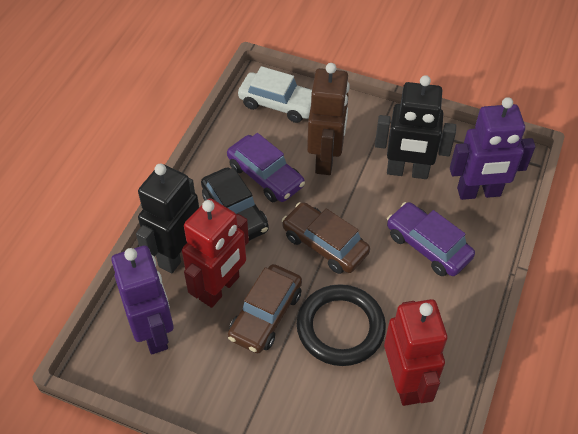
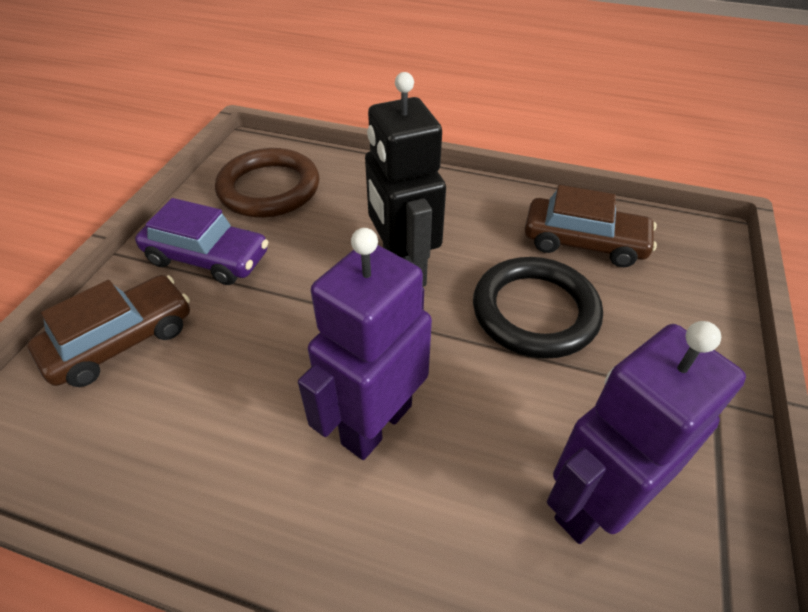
black car: 1 -> 0
black robot: 2 -> 1
brown ring: 0 -> 1
brown robot: 1 -> 0
purple car: 2 -> 1
red robot: 2 -> 0
white car: 1 -> 0

